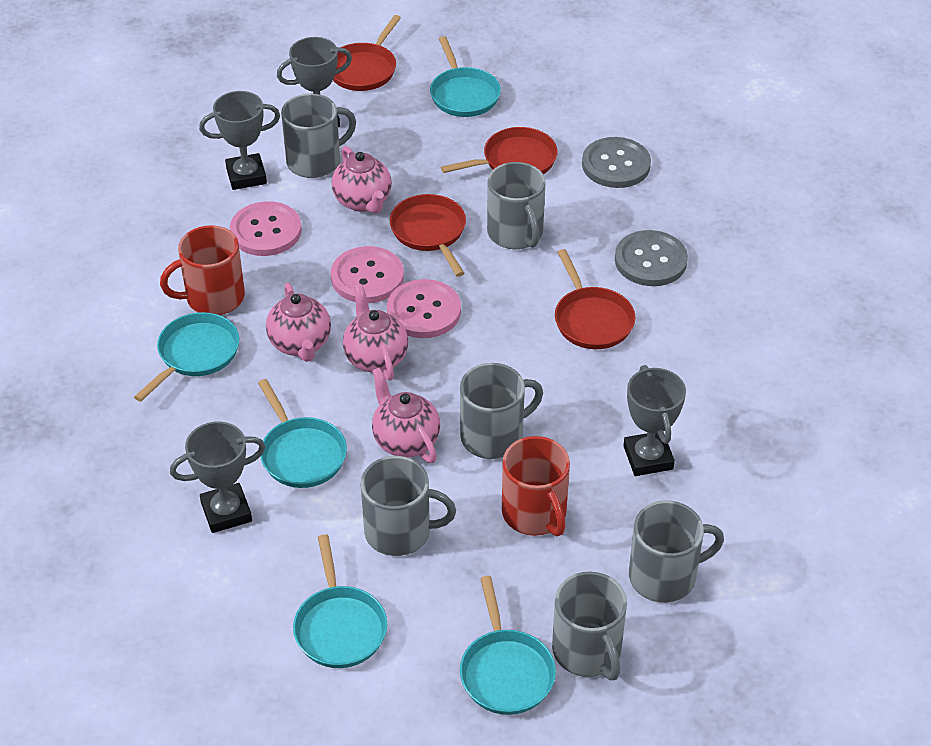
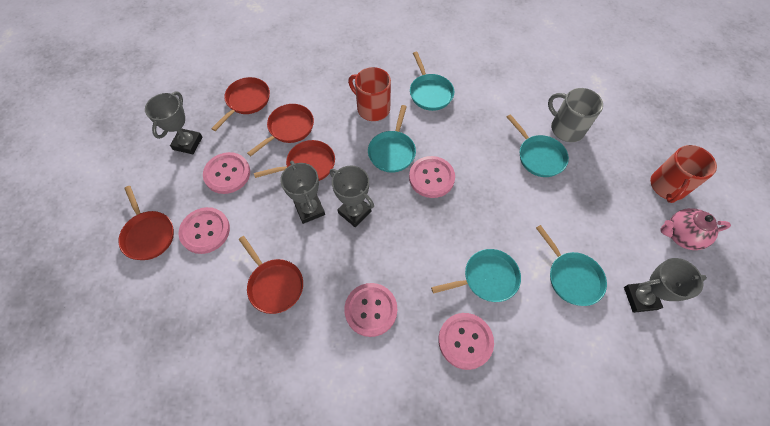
grey button: 2 -> 0
grey mug: 6 -> 1
pink button: 3 -> 5
pink teapot: 4 -> 1
red pan: 4 -> 5

